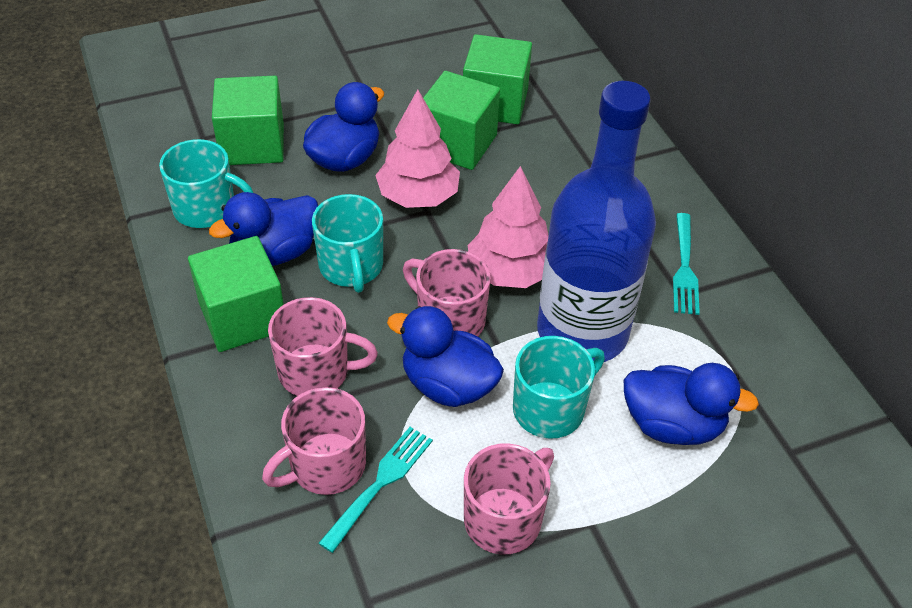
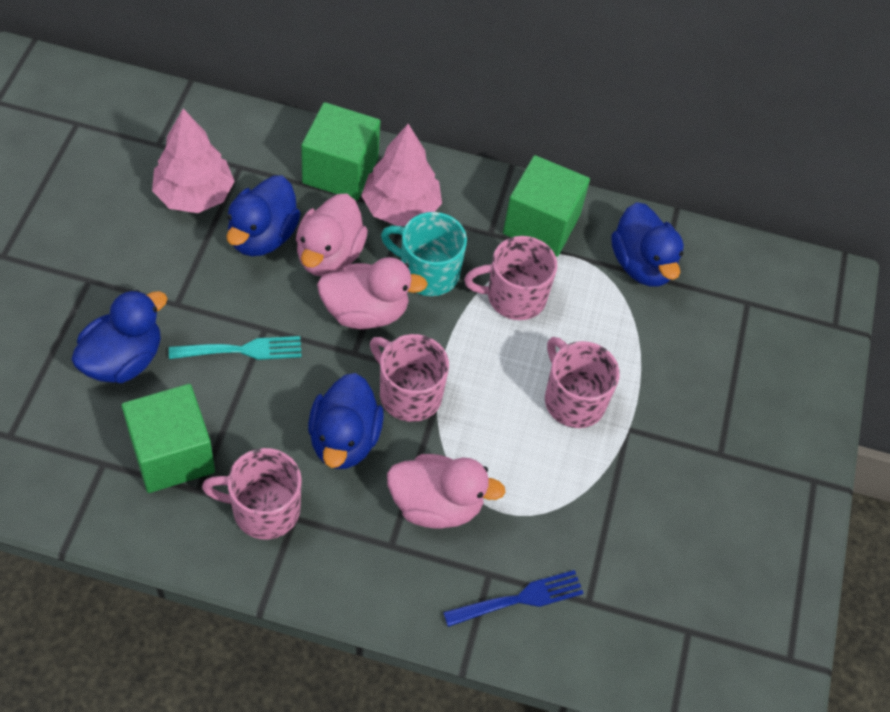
blue bottle: 1 -> 0
blue fork: 0 -> 1
green cube: 4 -> 3
pink duck: 0 -> 3
turquoise fork: 2 -> 1
turquoise mug: 3 -> 1

